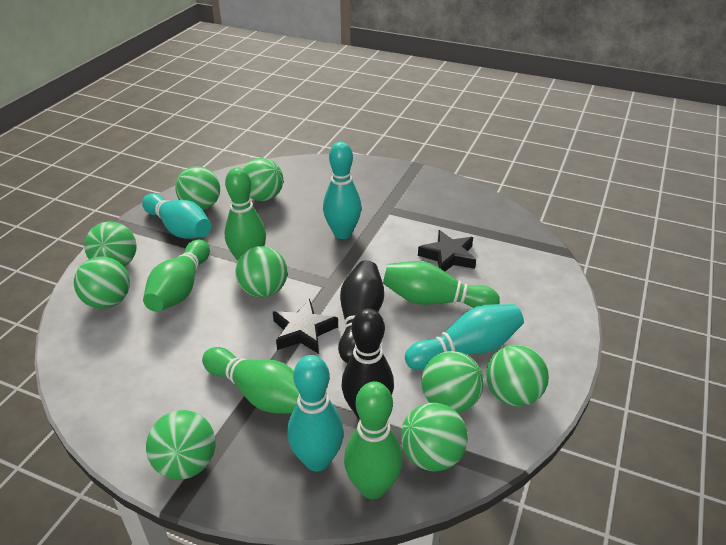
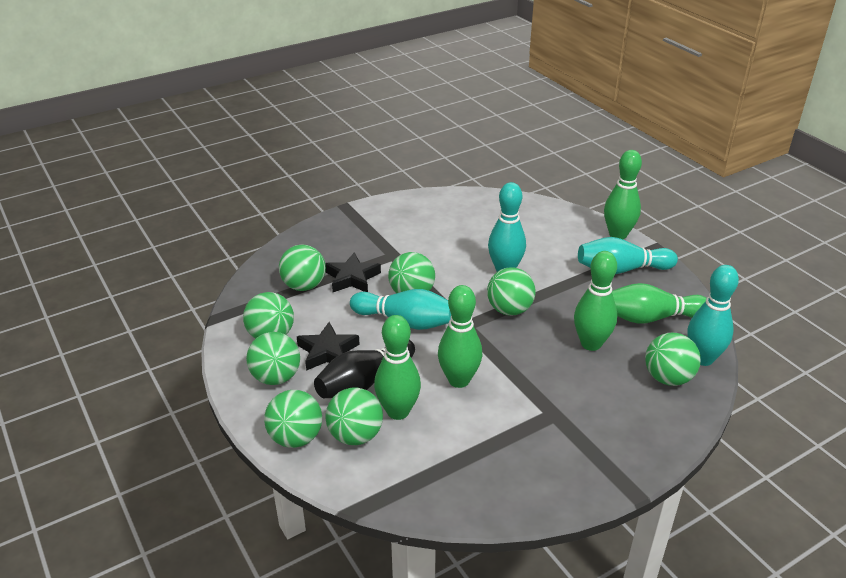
black bowling pin: 2 -> 1
green ball: 9 -> 8

